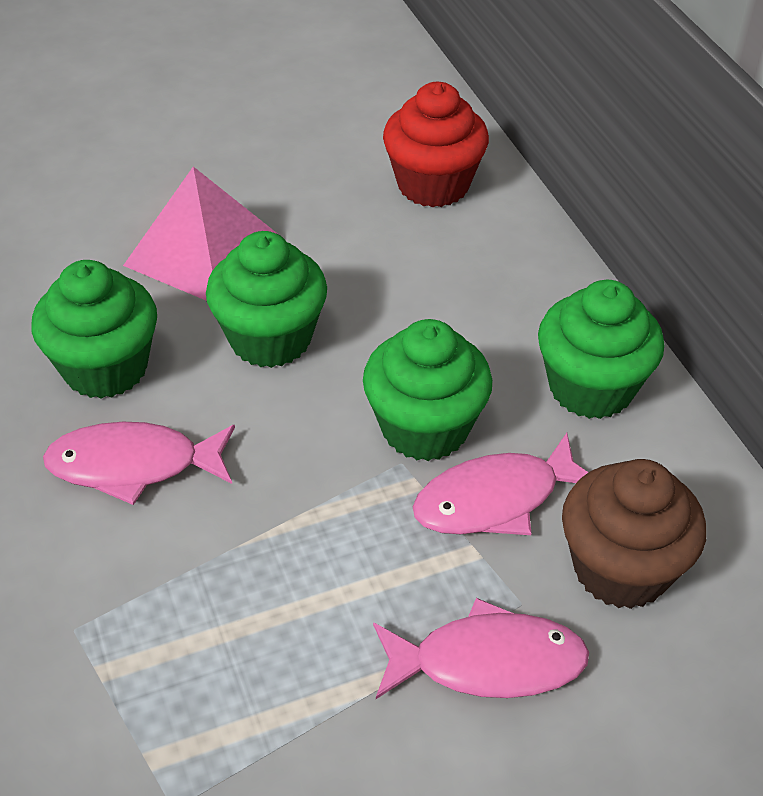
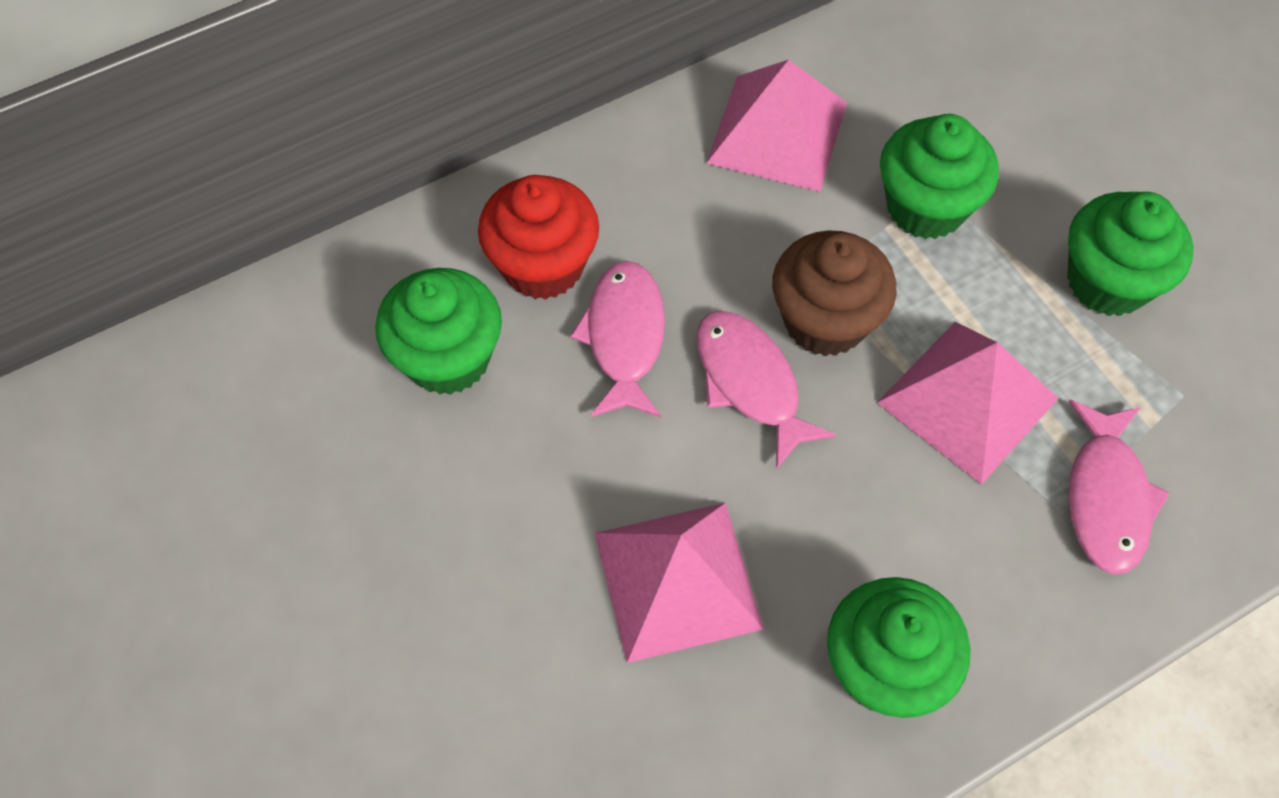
pink pyramid: 1 -> 3

